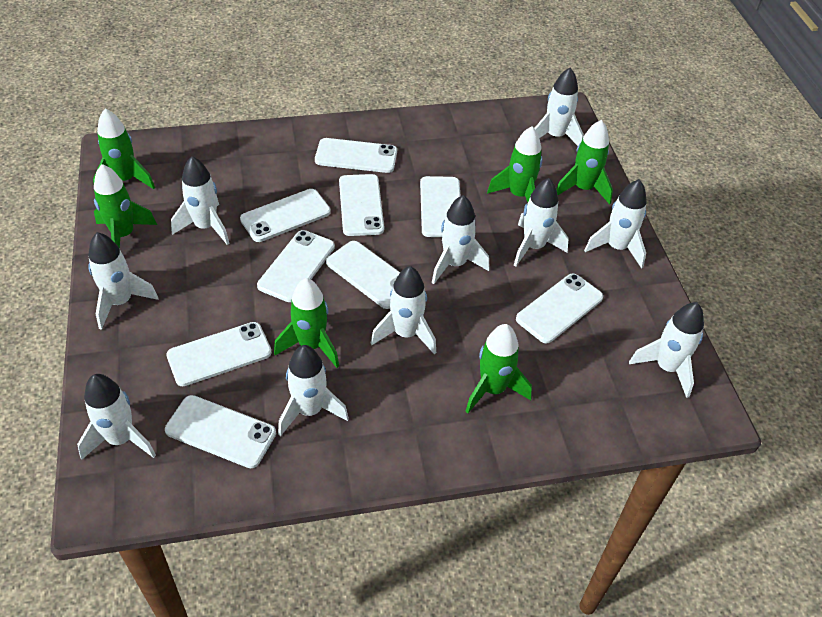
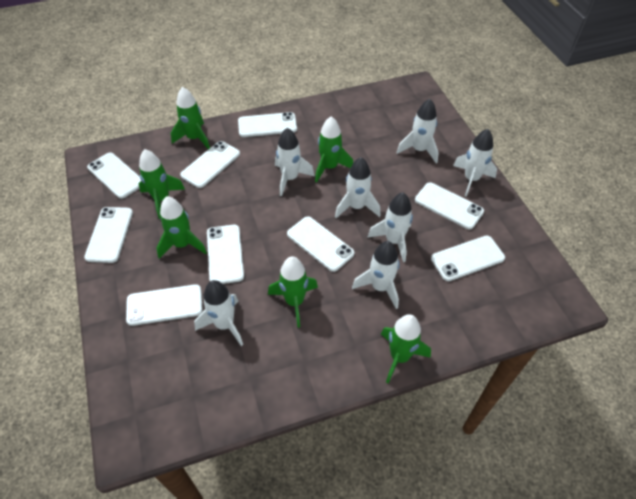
white rocket: 10 -> 7

